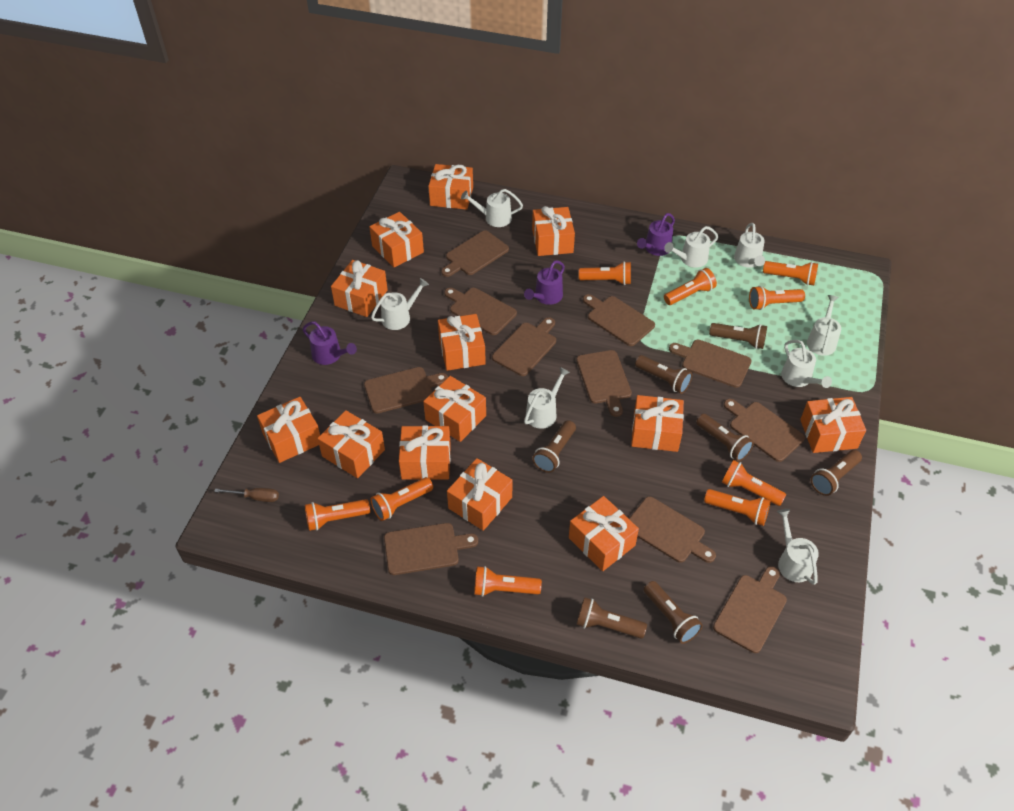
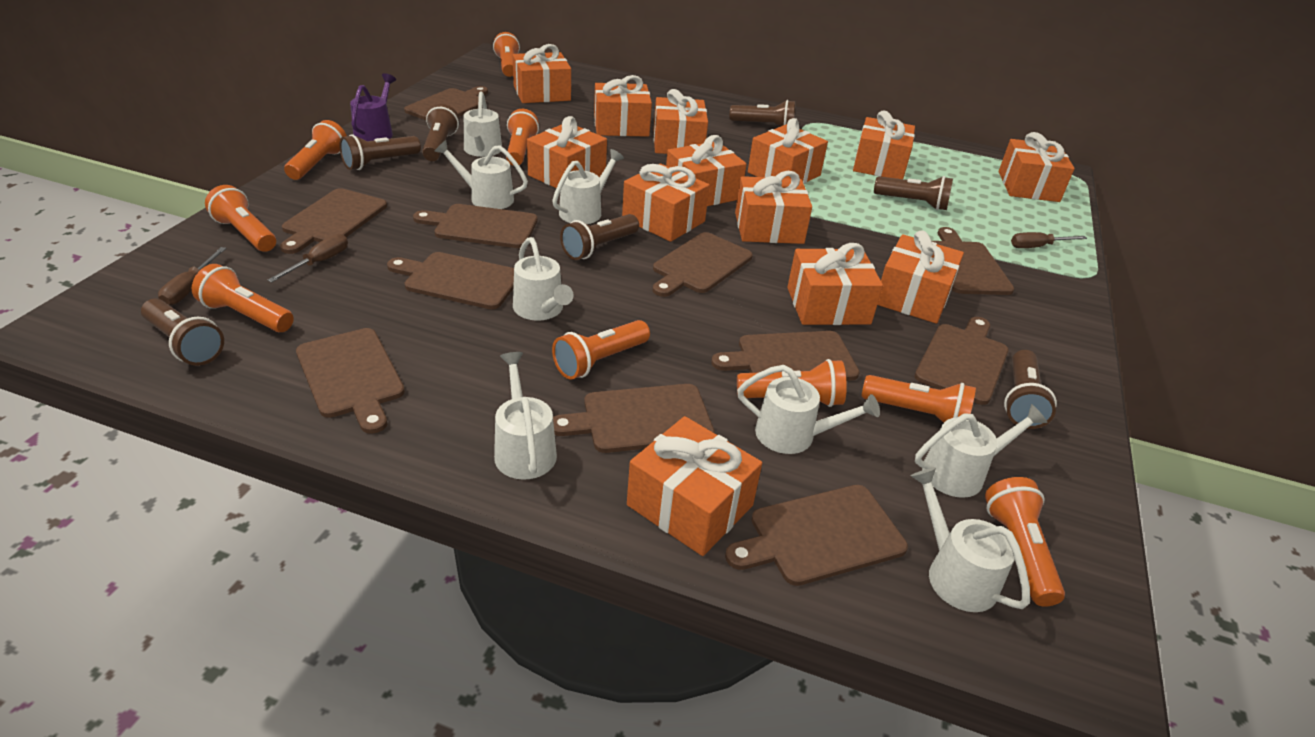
brown screwdriver: 1 -> 3
purple watering can: 3 -> 1

